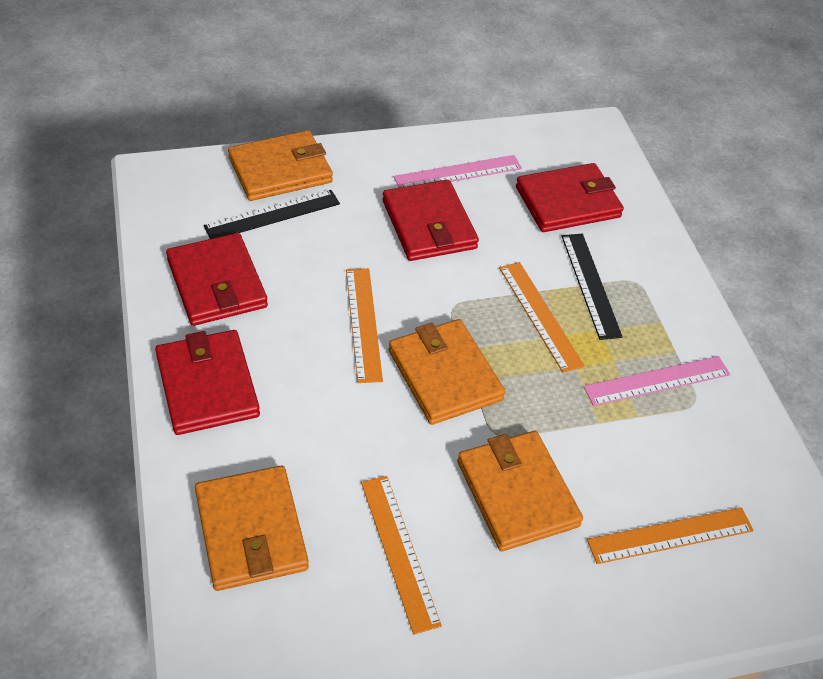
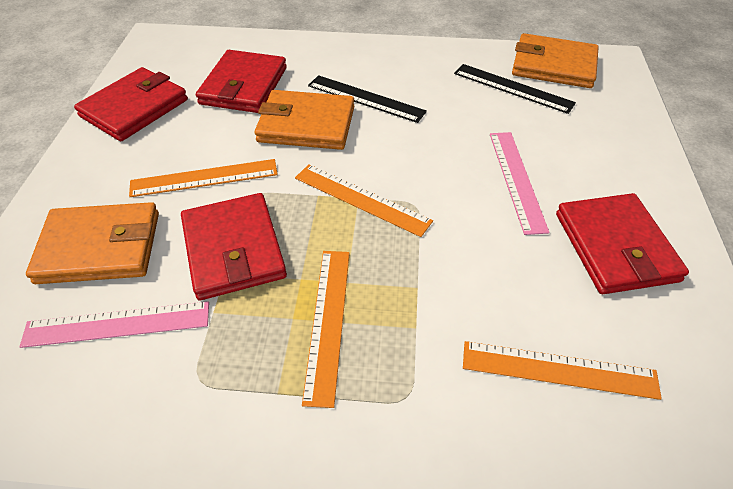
orange wallet: 4 -> 3

